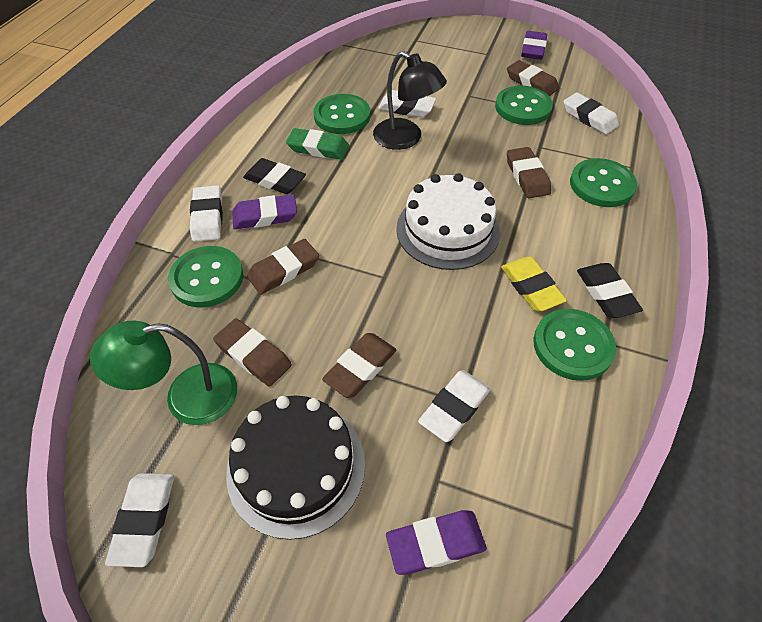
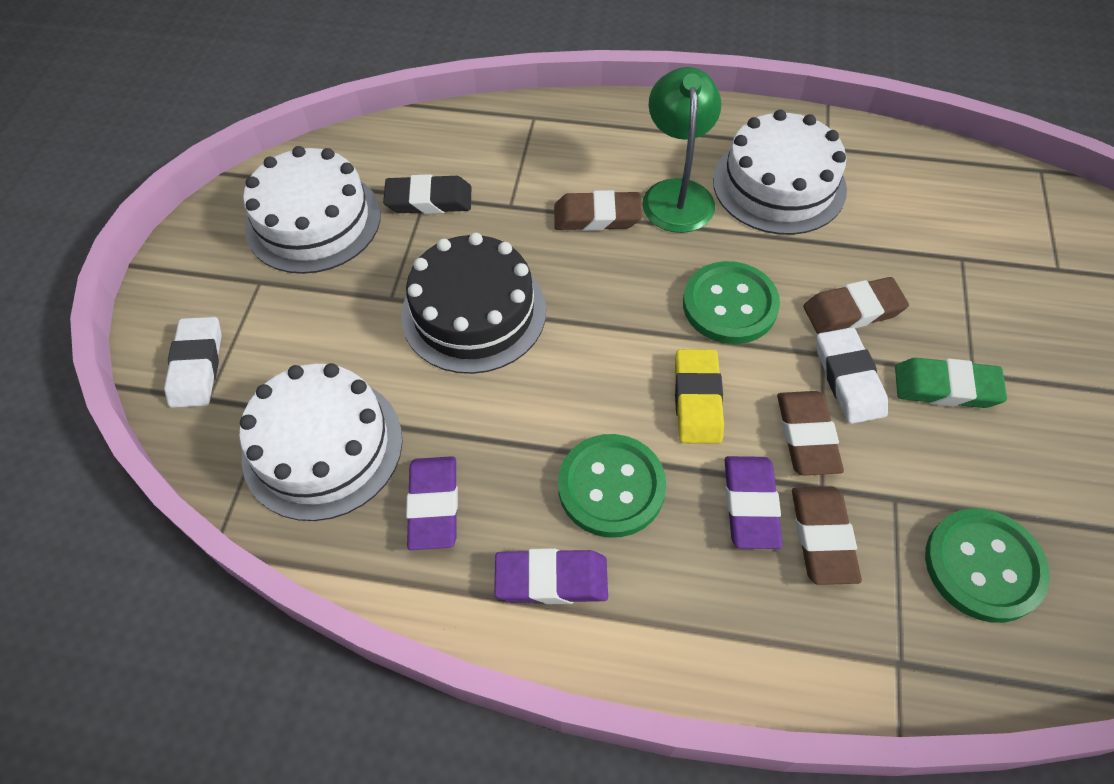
black eraser: 2 -> 1
black lamp: 1 -> 0
brown eraser: 5 -> 4
green button: 5 -> 3
white cake: 1 -> 3
white eraser: 5 -> 2

